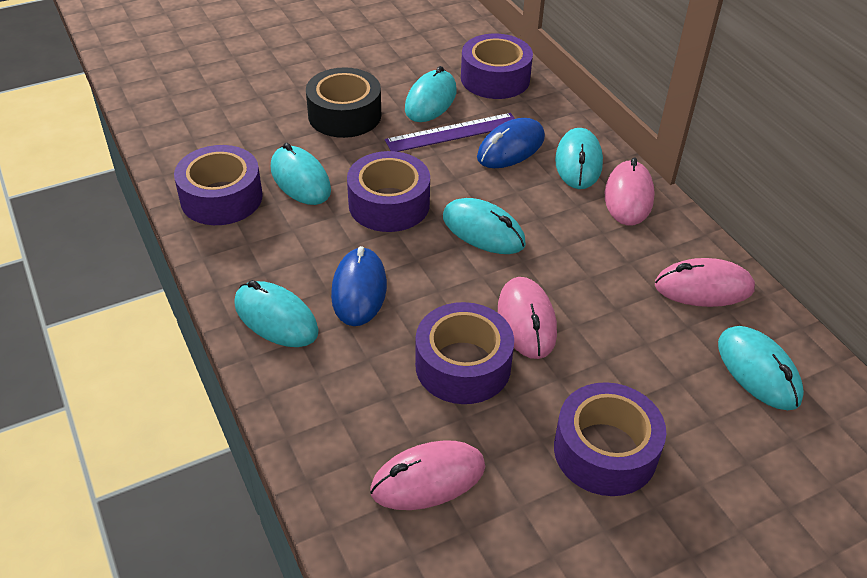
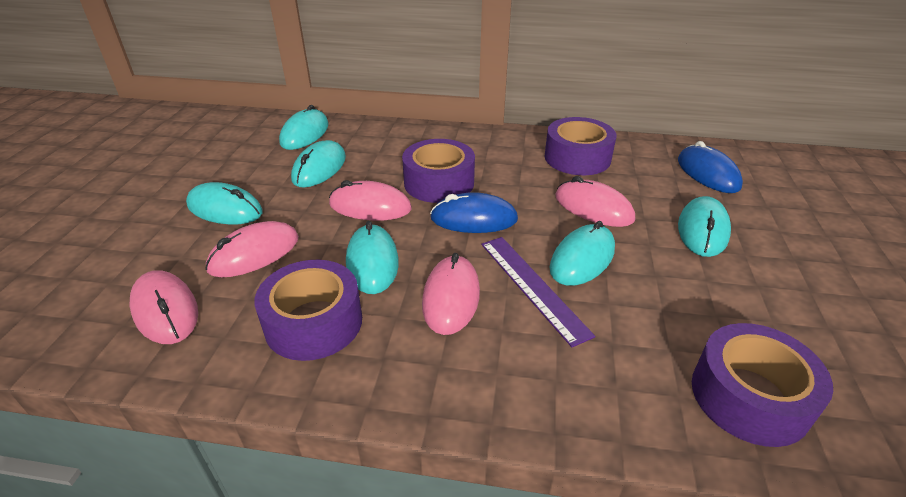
black tape: 1 -> 0
pink mouse: 4 -> 5
purple tape: 5 -> 4

